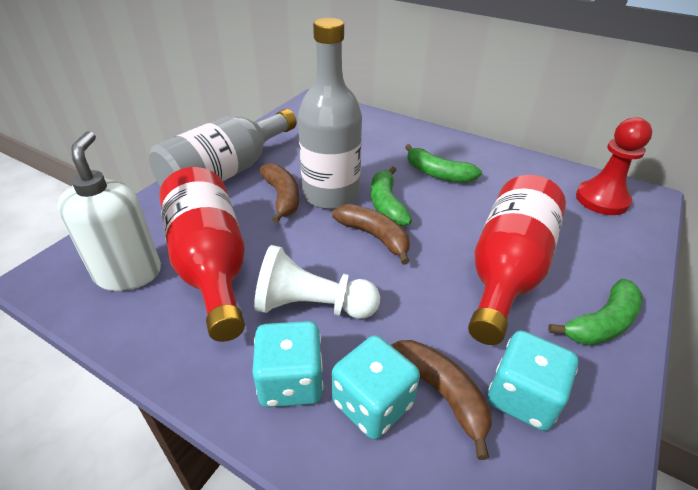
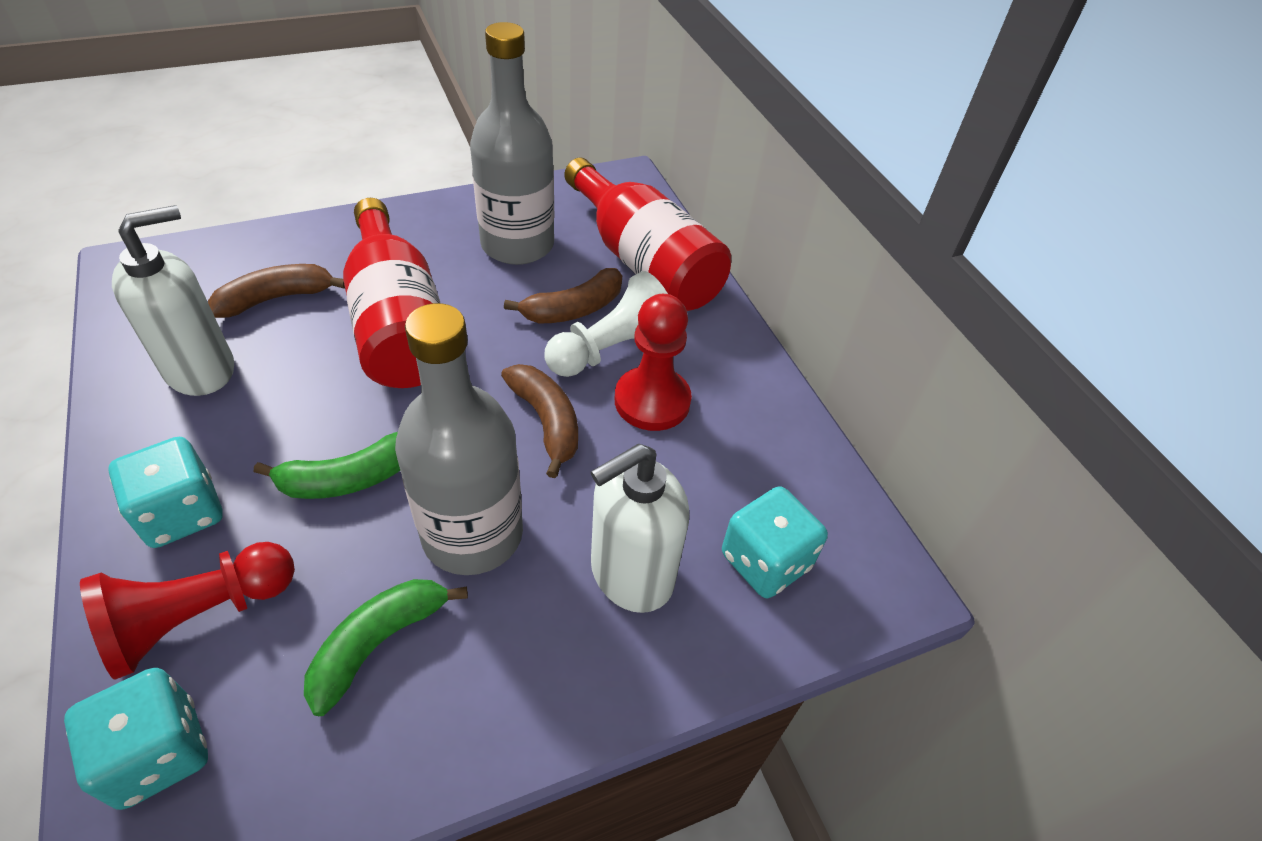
green banana: 3 -> 2
red pawn: 1 -> 2
white soap dispenser: 1 -> 2

